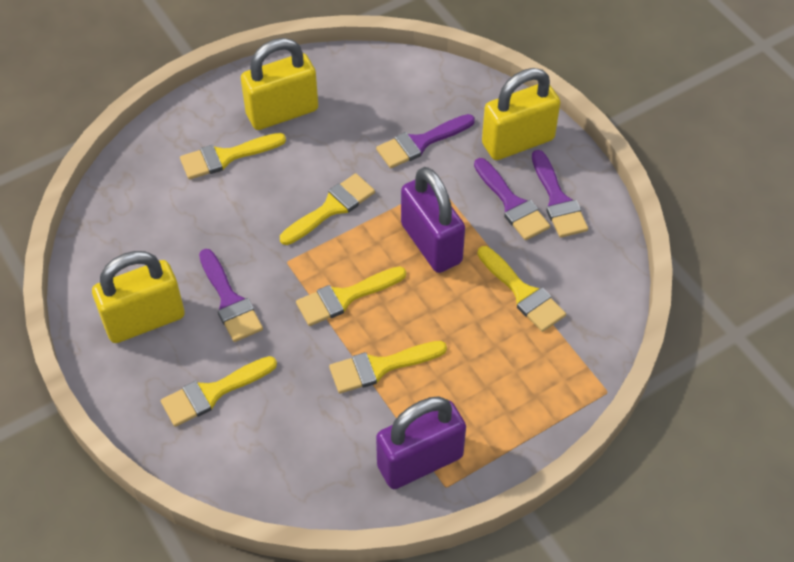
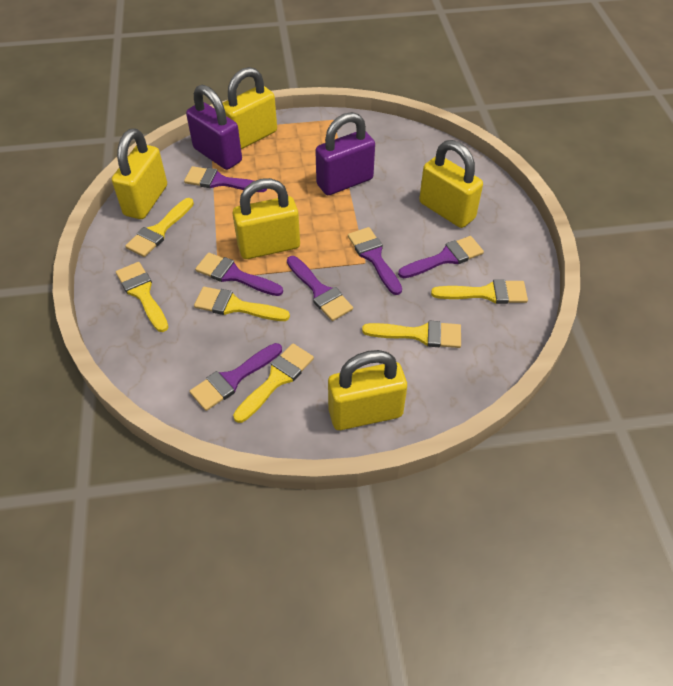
purple brush: 4 -> 6
yellow padlock: 3 -> 5

